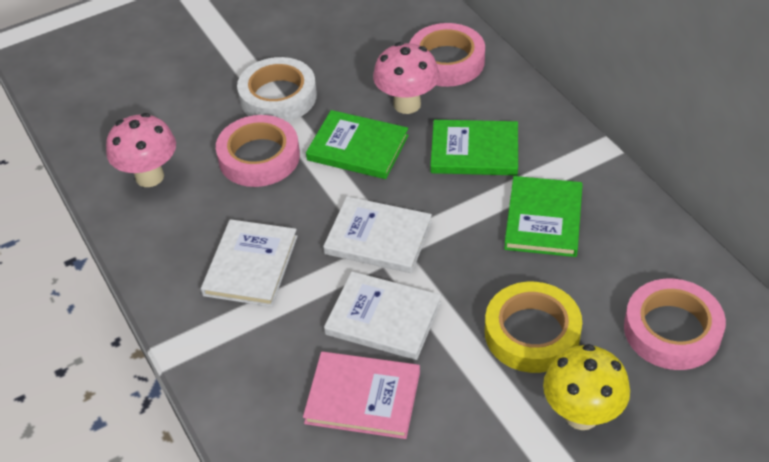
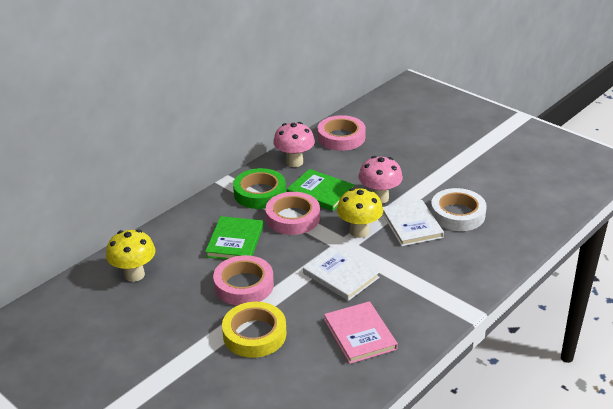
green book: 3 -> 2
green tape: 0 -> 1
white book: 3 -> 2
yellow mushroom: 1 -> 2

